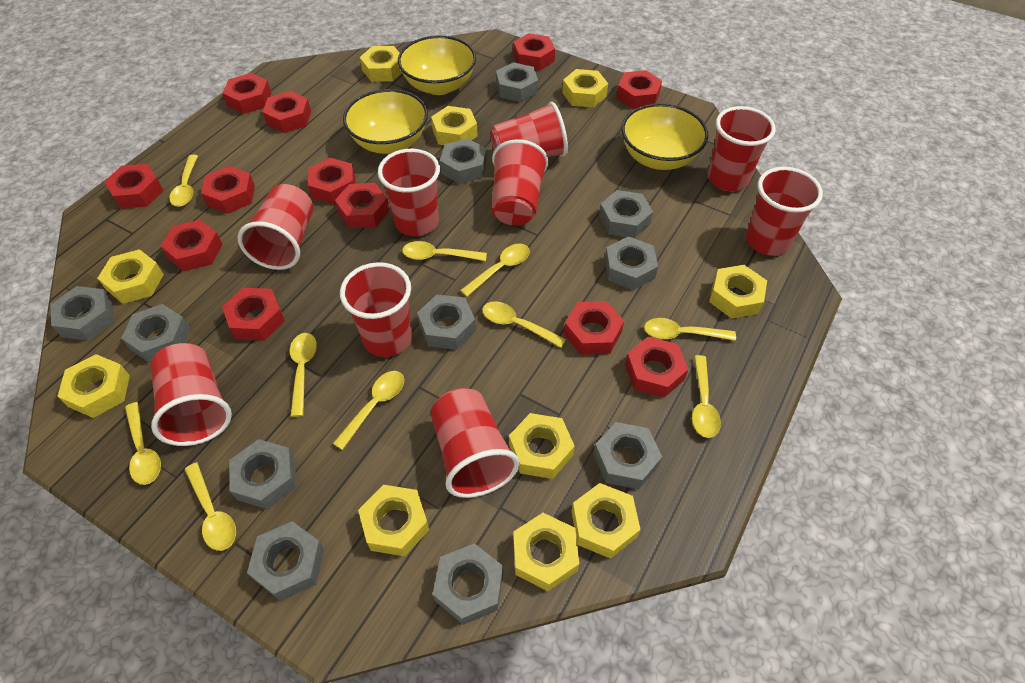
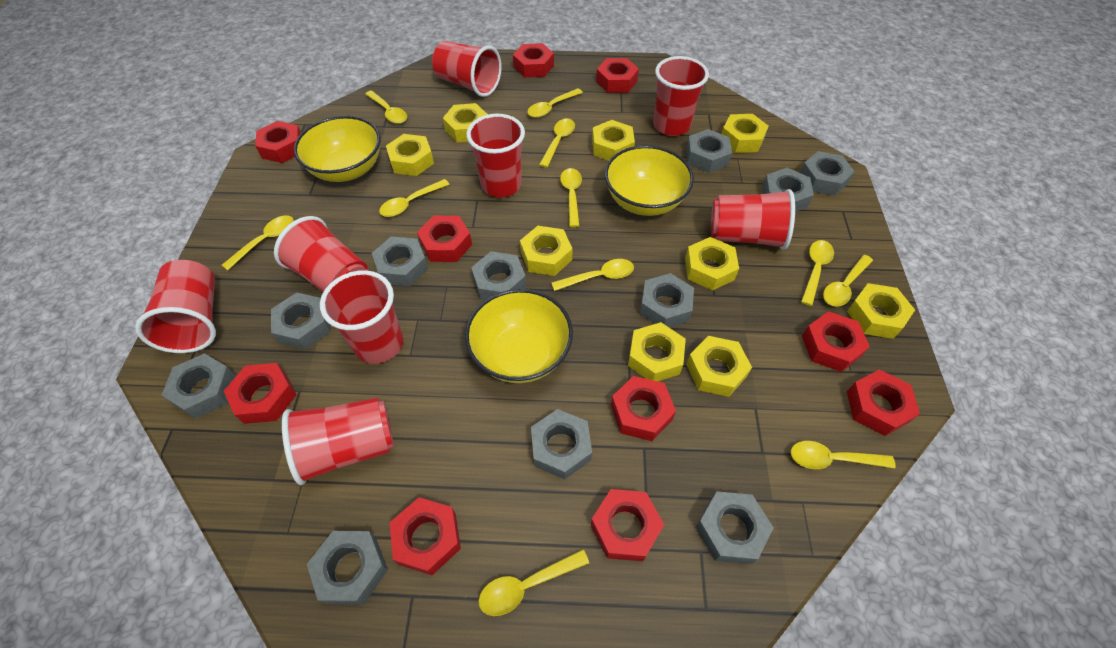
red cup: 9 -> 8
red nut: 12 -> 10
yellow nut: 10 -> 9
yellow spoon: 10 -> 11

